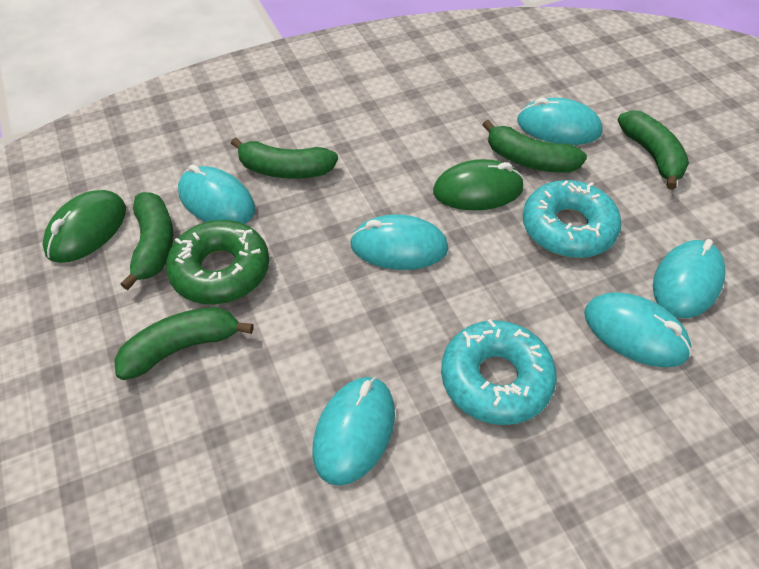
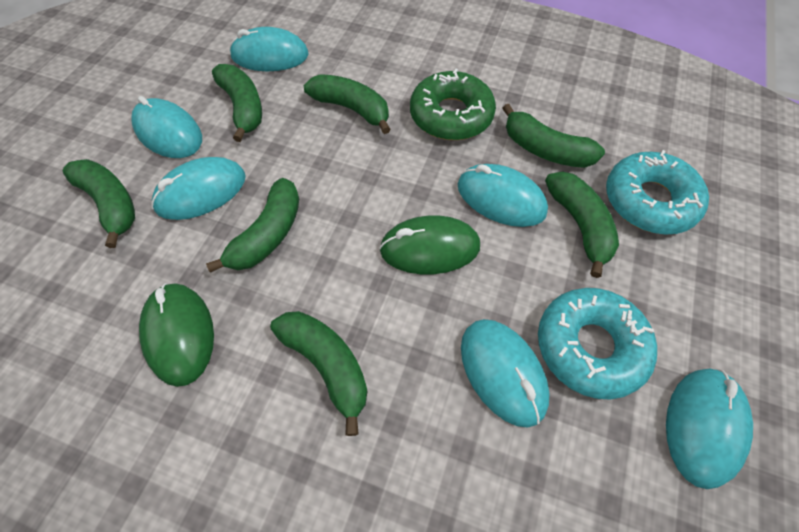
green banana: 5 -> 7

